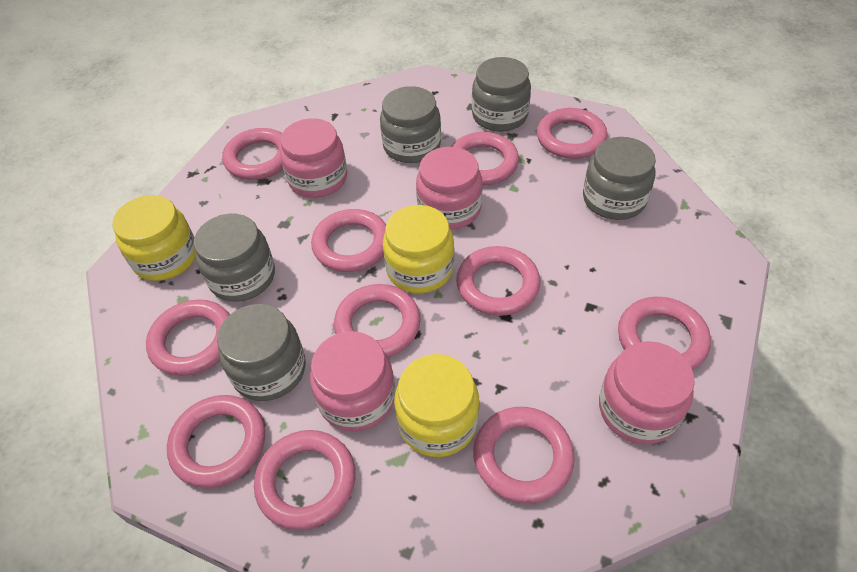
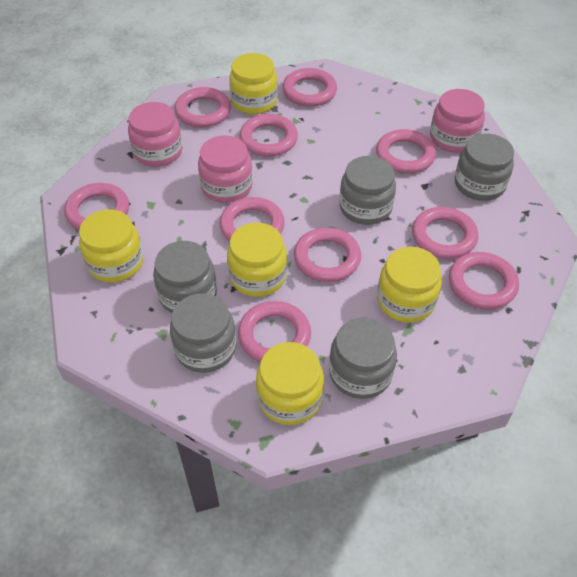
pink jar: 4 -> 3
pink ring: 11 -> 10
yellow jar: 3 -> 5

